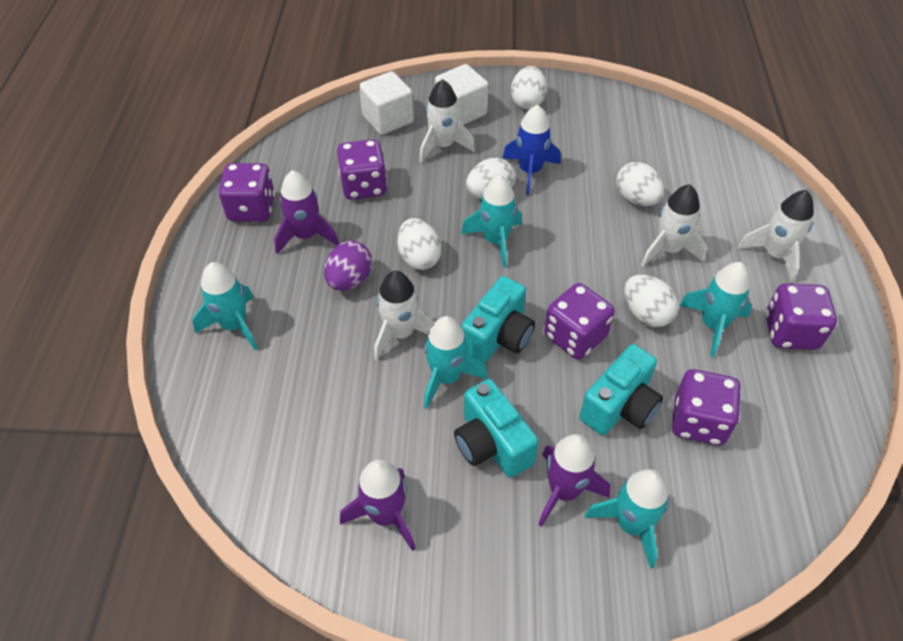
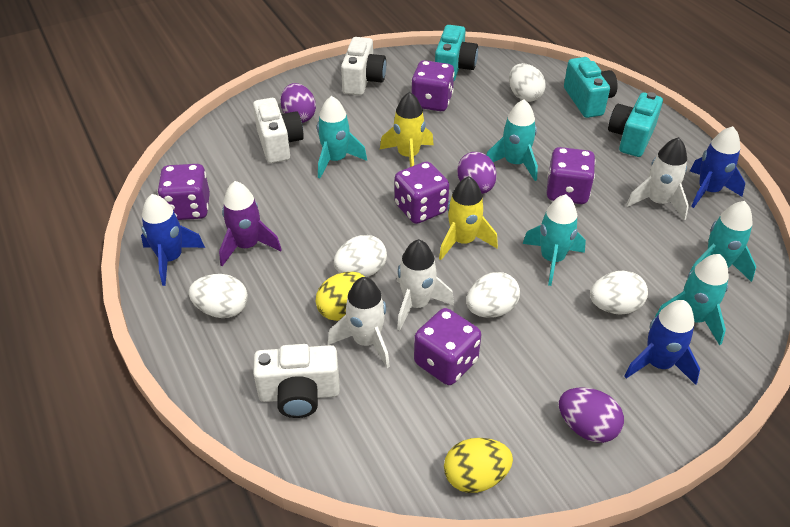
blue rocket: 1 -> 3
purple egg: 1 -> 3
purple rocket: 3 -> 1
white camera: 0 -> 3
white cube: 2 -> 0
white rocket: 4 -> 3
yellow egg: 0 -> 2
yellow rocket: 0 -> 2

